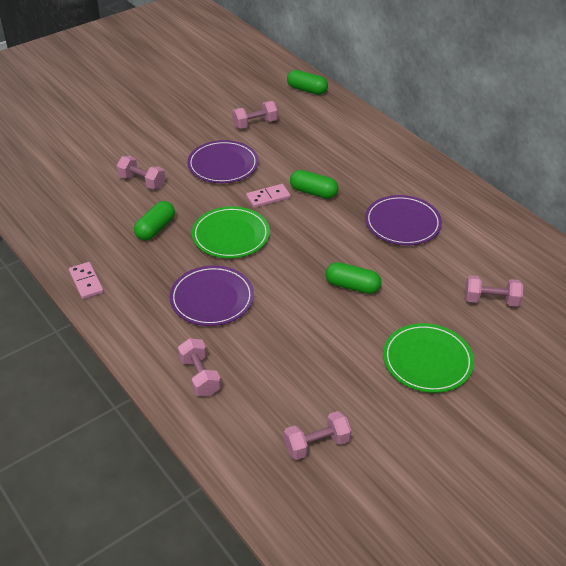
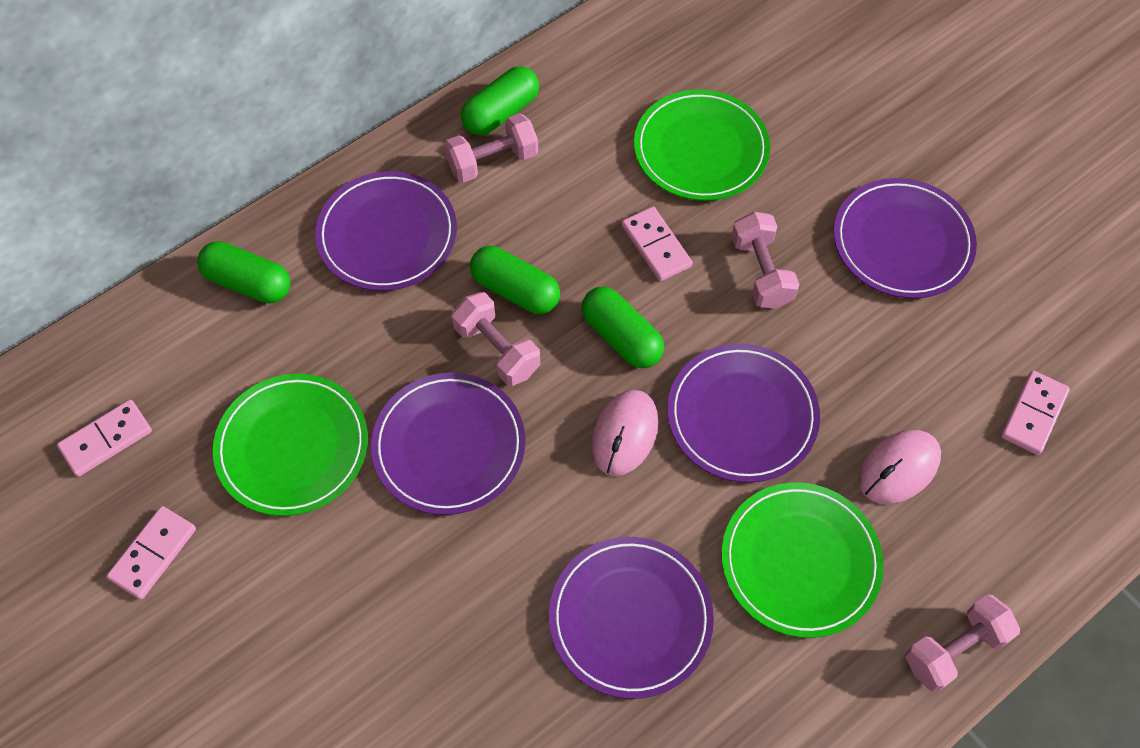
green plate: 2 -> 3
pink domino: 2 -> 4
pink dumbbell: 5 -> 4
pink mouse: 0 -> 2
purple plate: 3 -> 5

